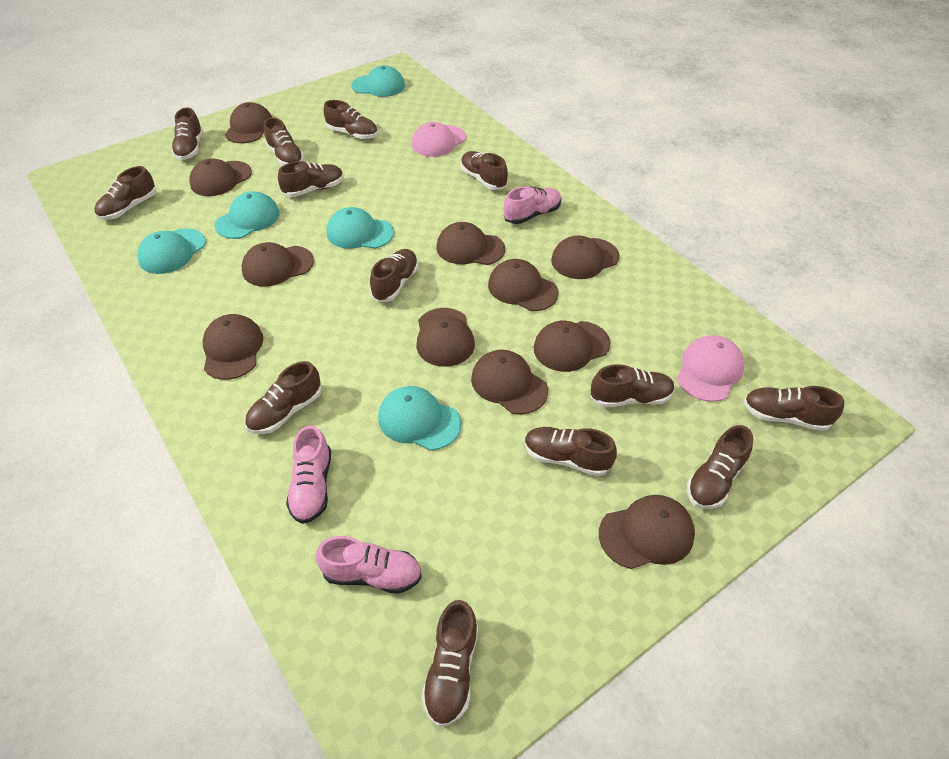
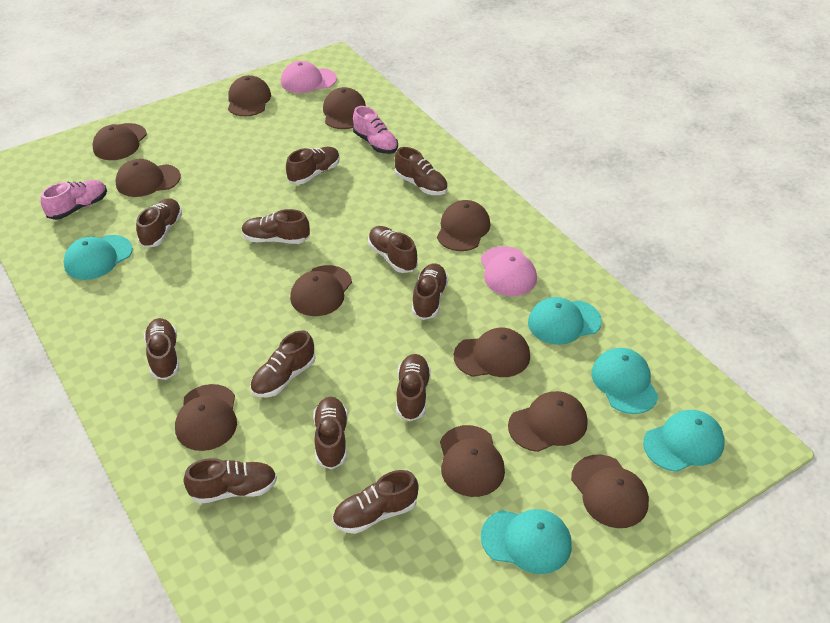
brown shoe: 13 -> 12
pink shoe: 3 -> 2

